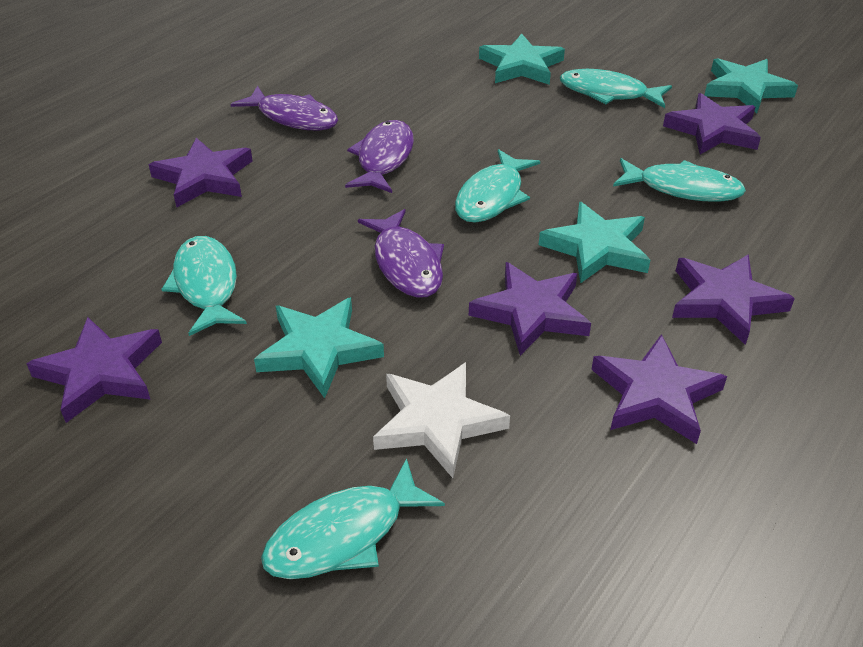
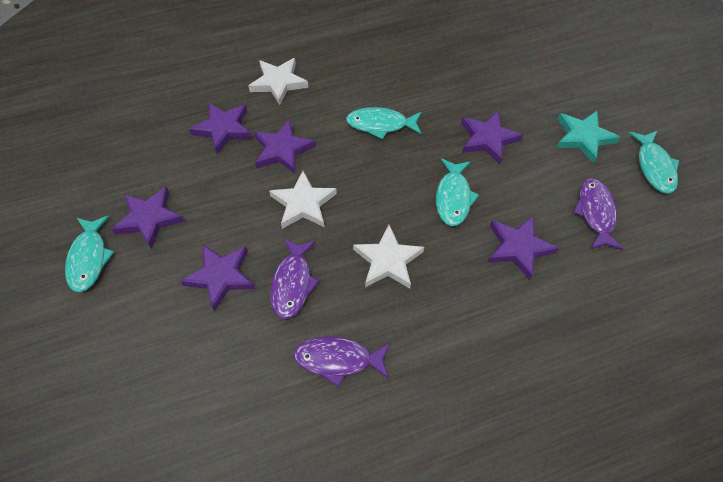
turquoise fish: 5 -> 4
turquoise star: 4 -> 1
white star: 1 -> 3

